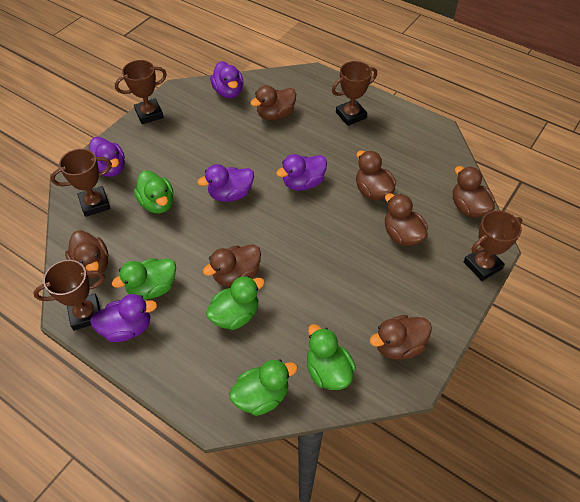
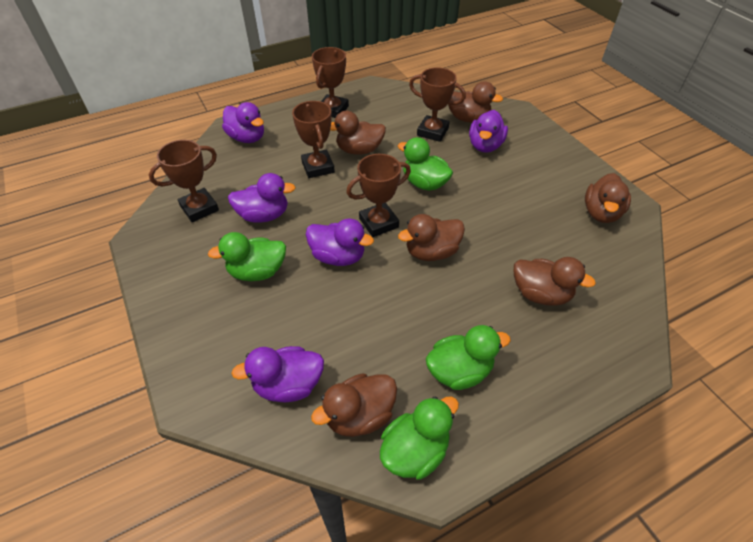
brown duck: 7 -> 6
green duck: 5 -> 4

